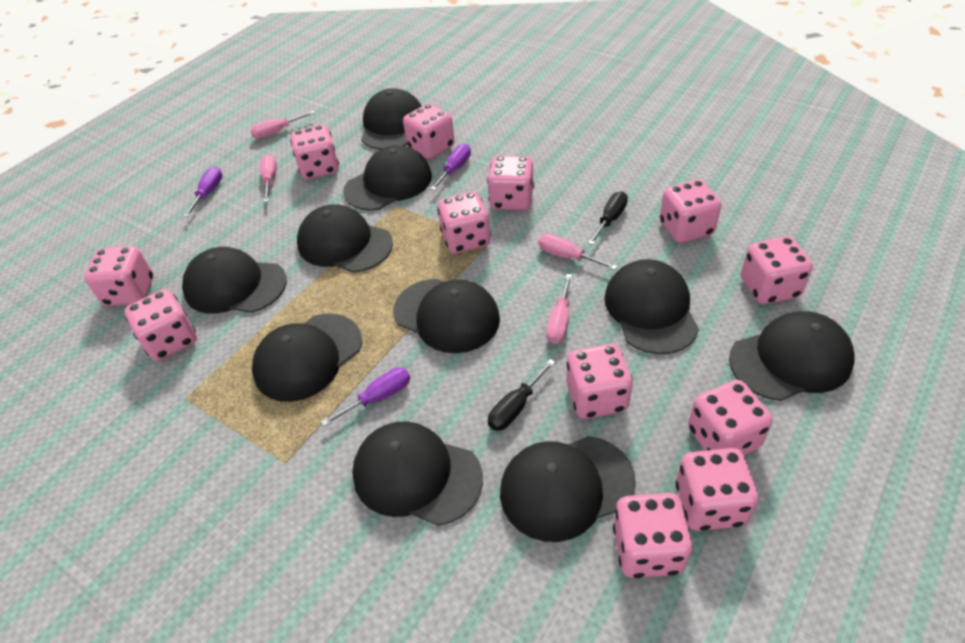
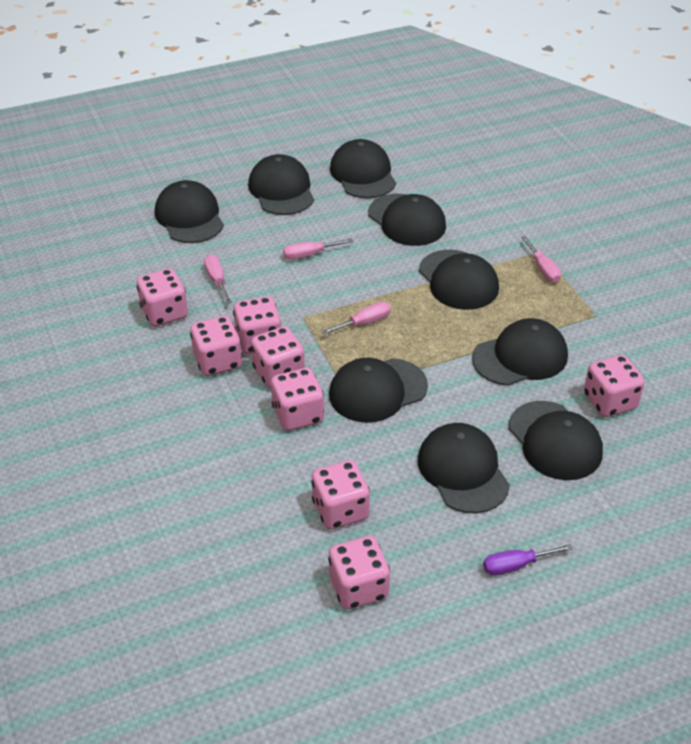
black cap: 10 -> 9
black screwdriver: 2 -> 0
pink dice: 12 -> 8
purple screwdriver: 3 -> 1

